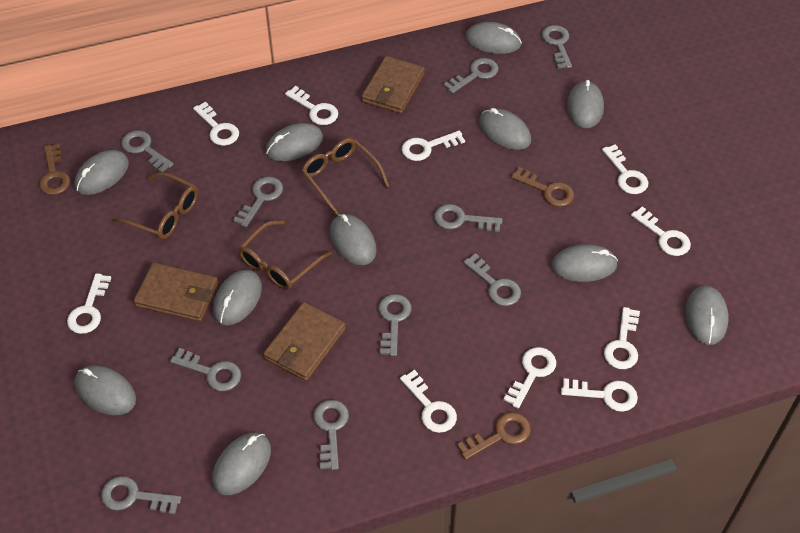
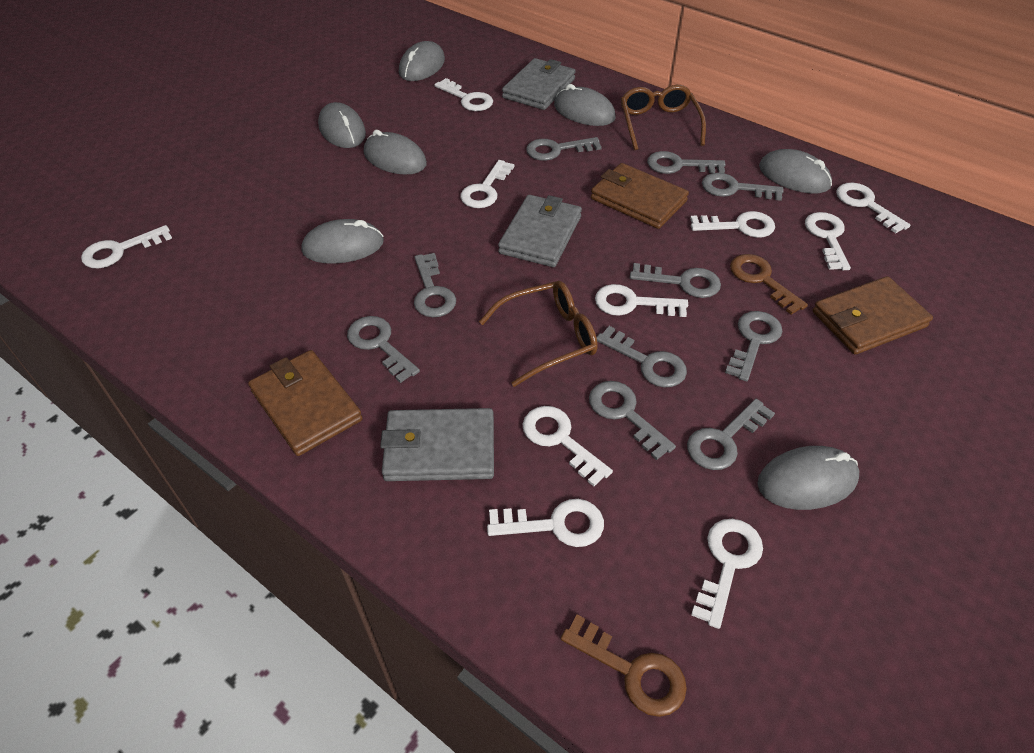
brown glasses: 3 -> 2
brown key: 3 -> 2
grey mouse: 11 -> 7
grey wallet: 0 -> 3

